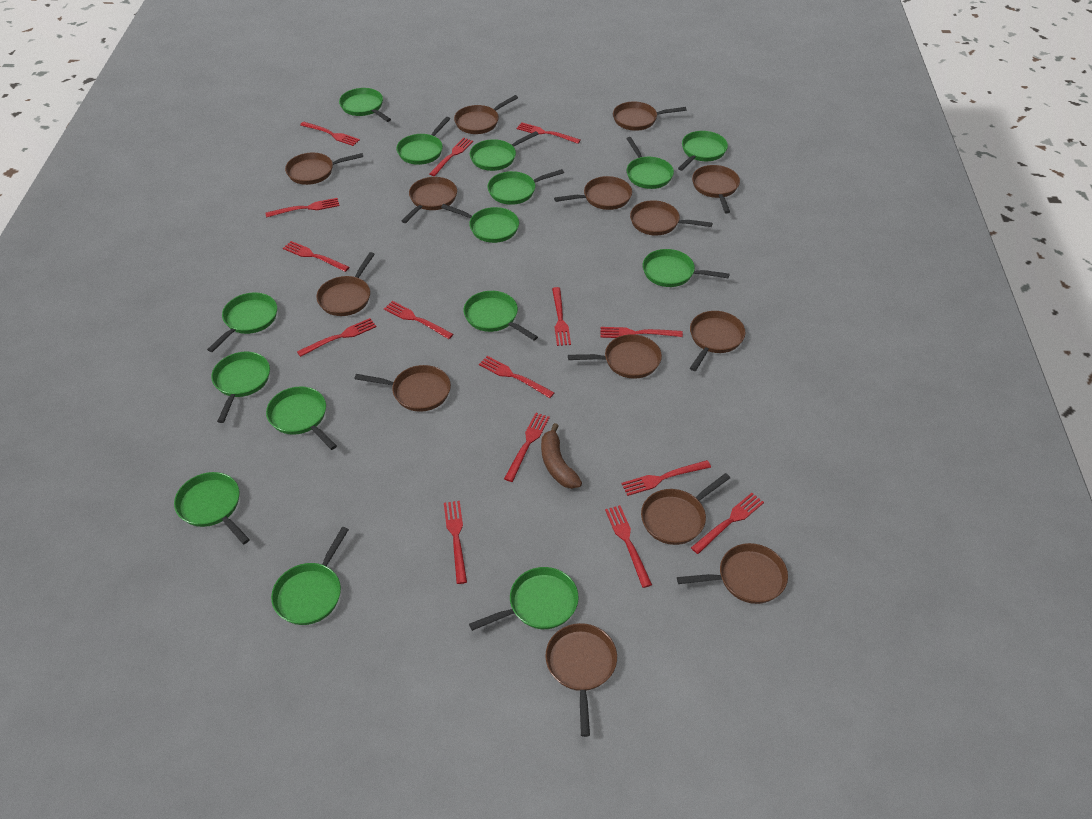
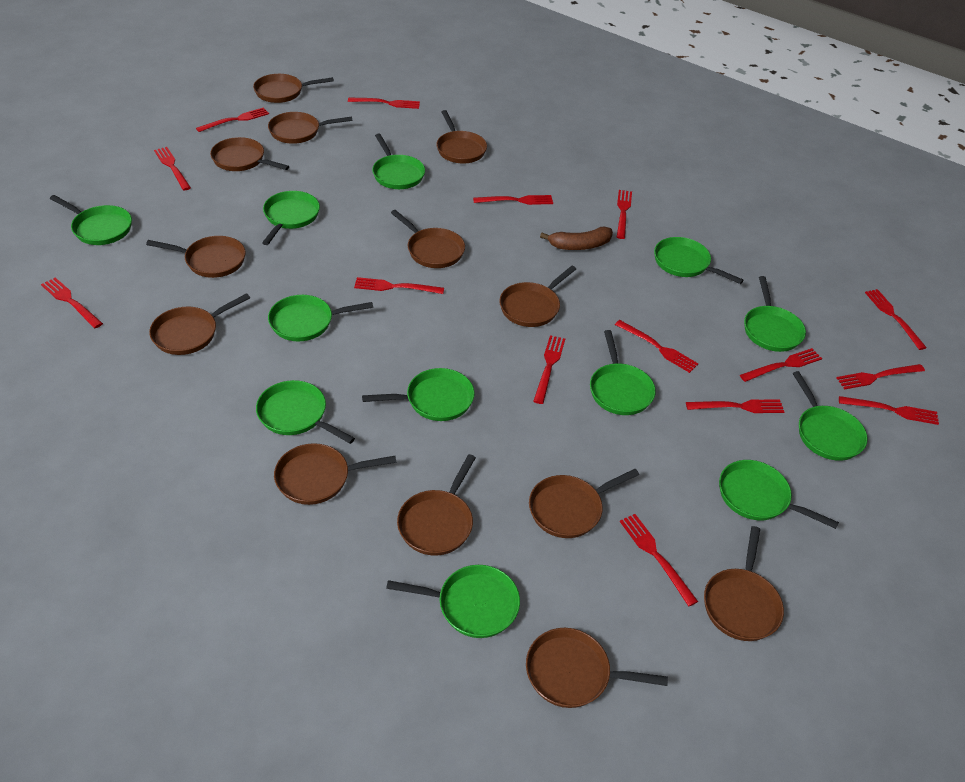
brown pan: 14 -> 13
green pan: 15 -> 12

